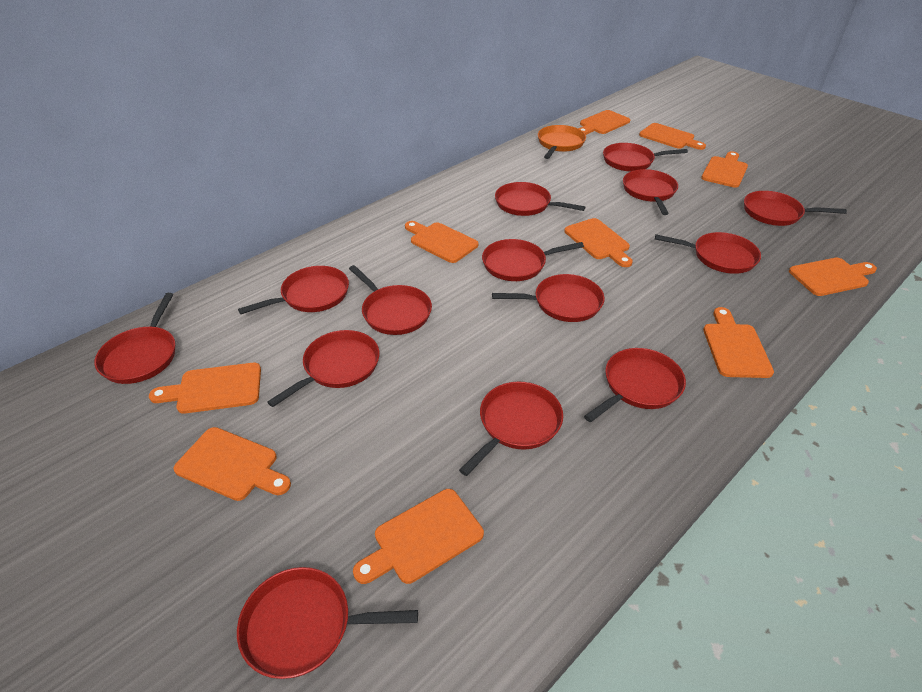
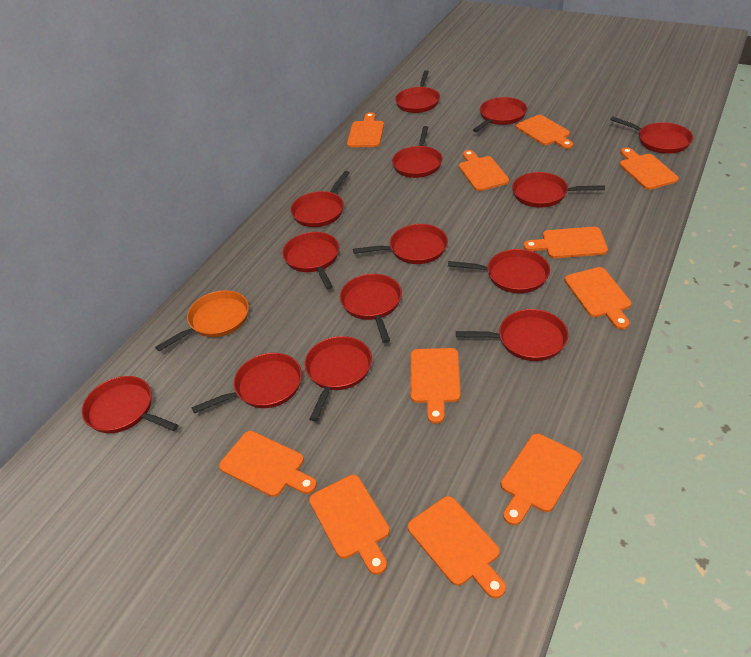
orange cutting board: 10 -> 11

